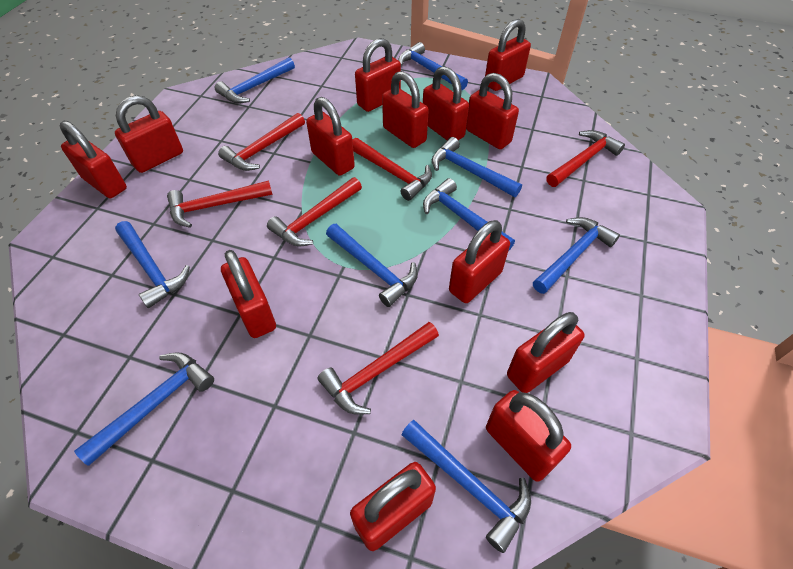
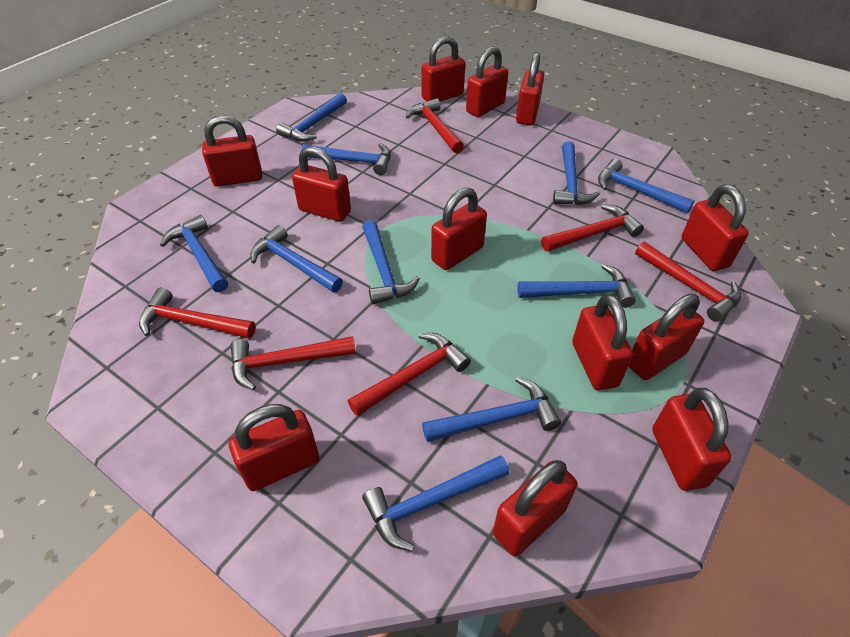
blue hammer: 9 -> 10
red padlock: 13 -> 12

